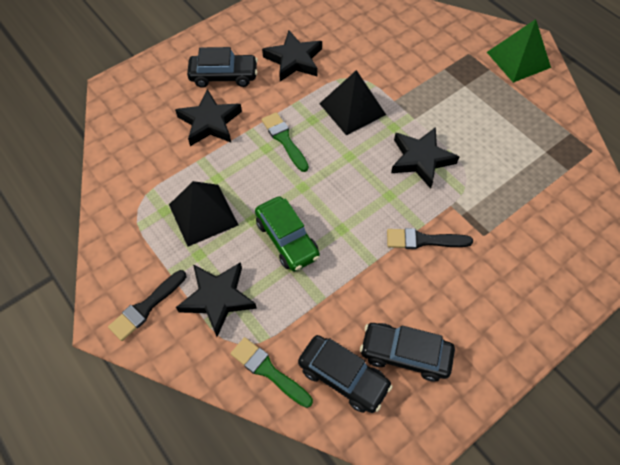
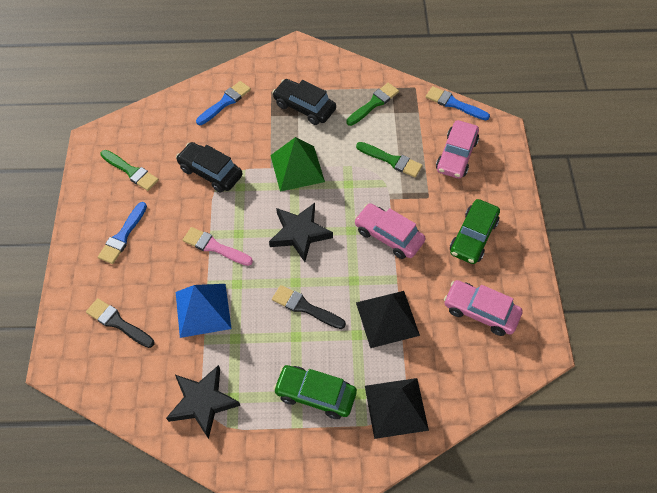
black car: 3 -> 2
black star: 4 -> 2
blue brush: 0 -> 3
blue pyramid: 0 -> 1
green brush: 2 -> 3
green car: 1 -> 2
pink brush: 0 -> 1
pink car: 0 -> 3

